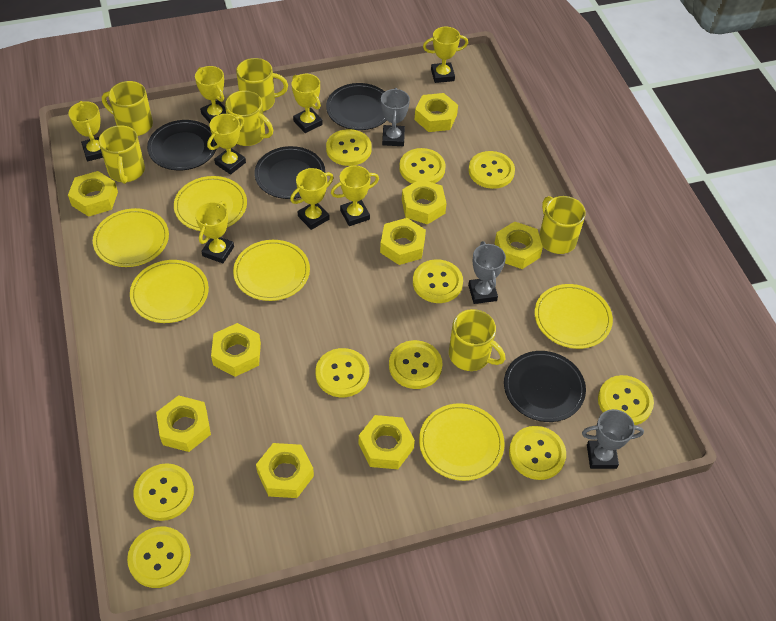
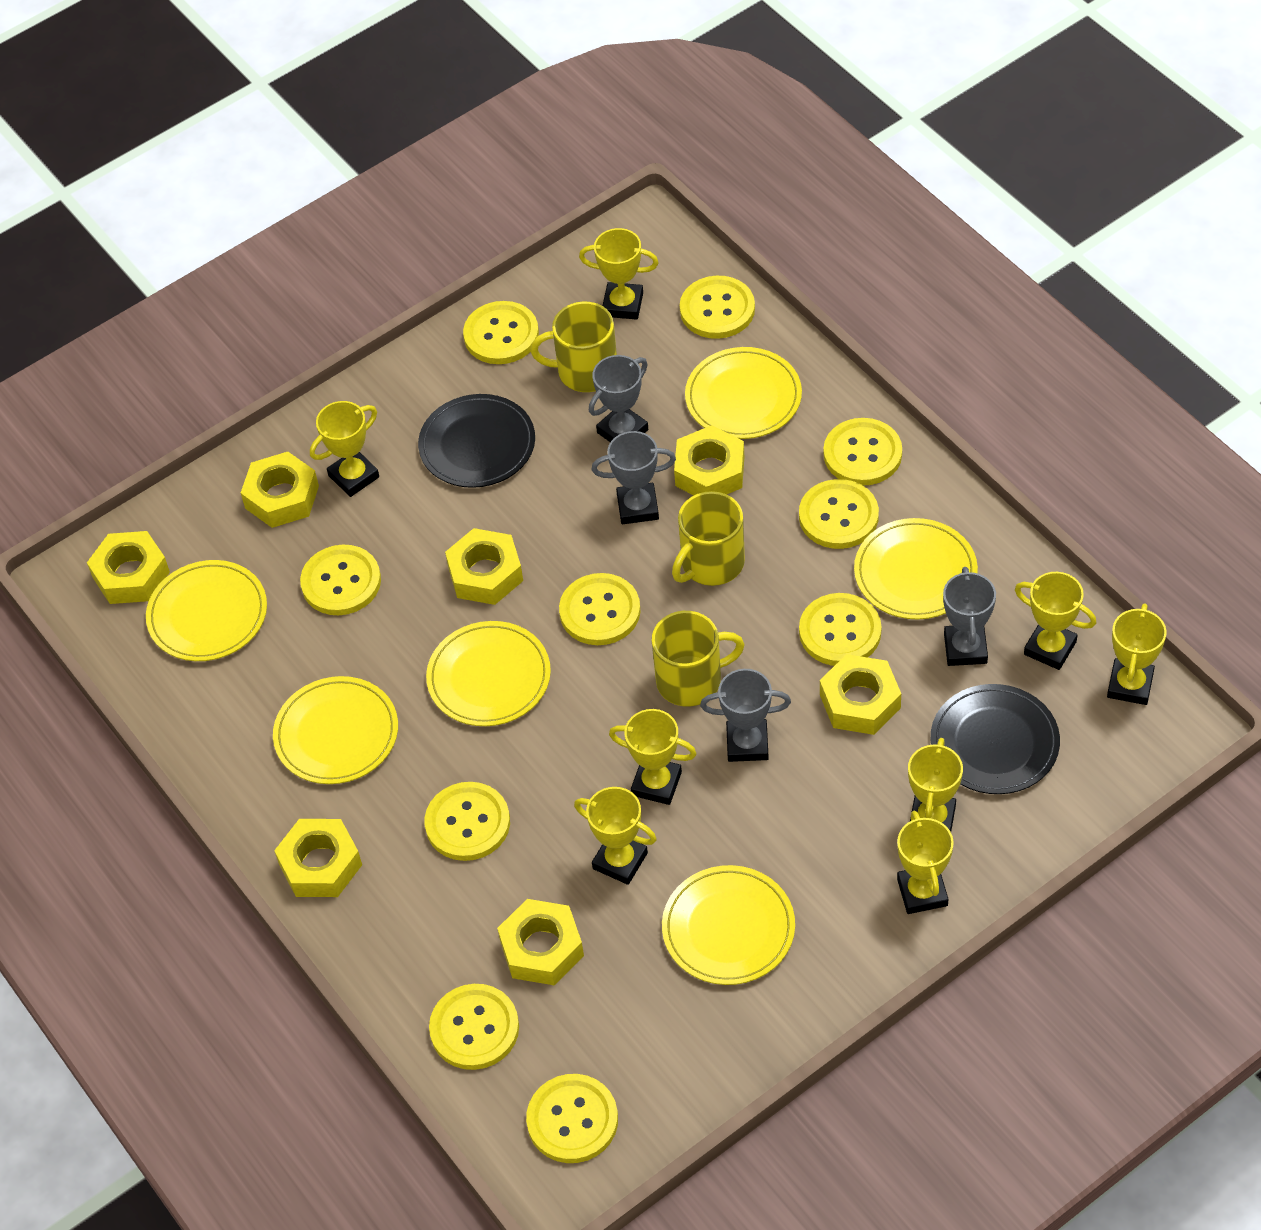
black plate: 4 -> 2
grey trophy: 3 -> 4
yellow mug: 6 -> 3
yellow nut: 9 -> 7

